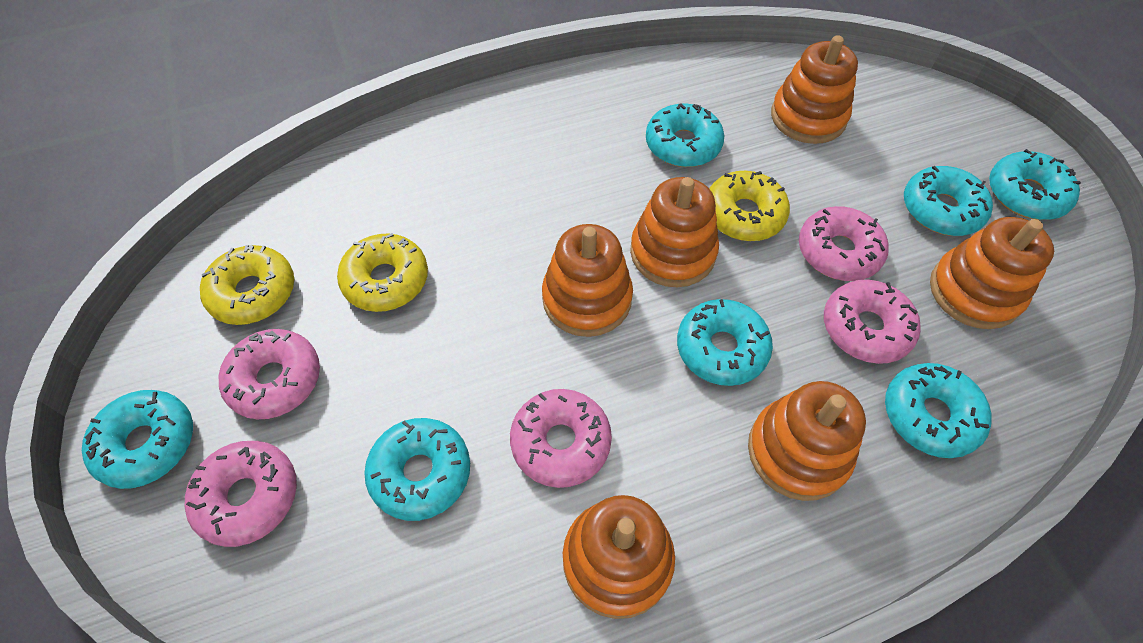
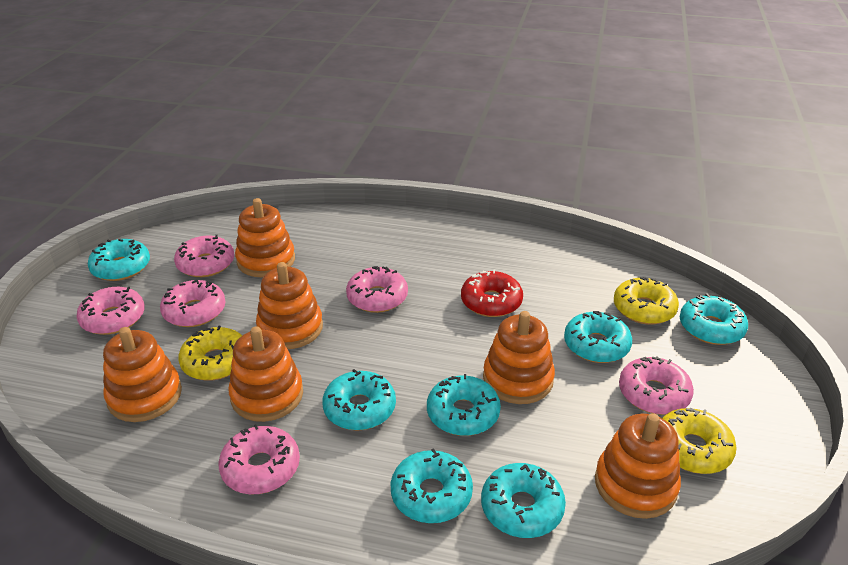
pink donut: 5 -> 6
red donut: 0 -> 1

